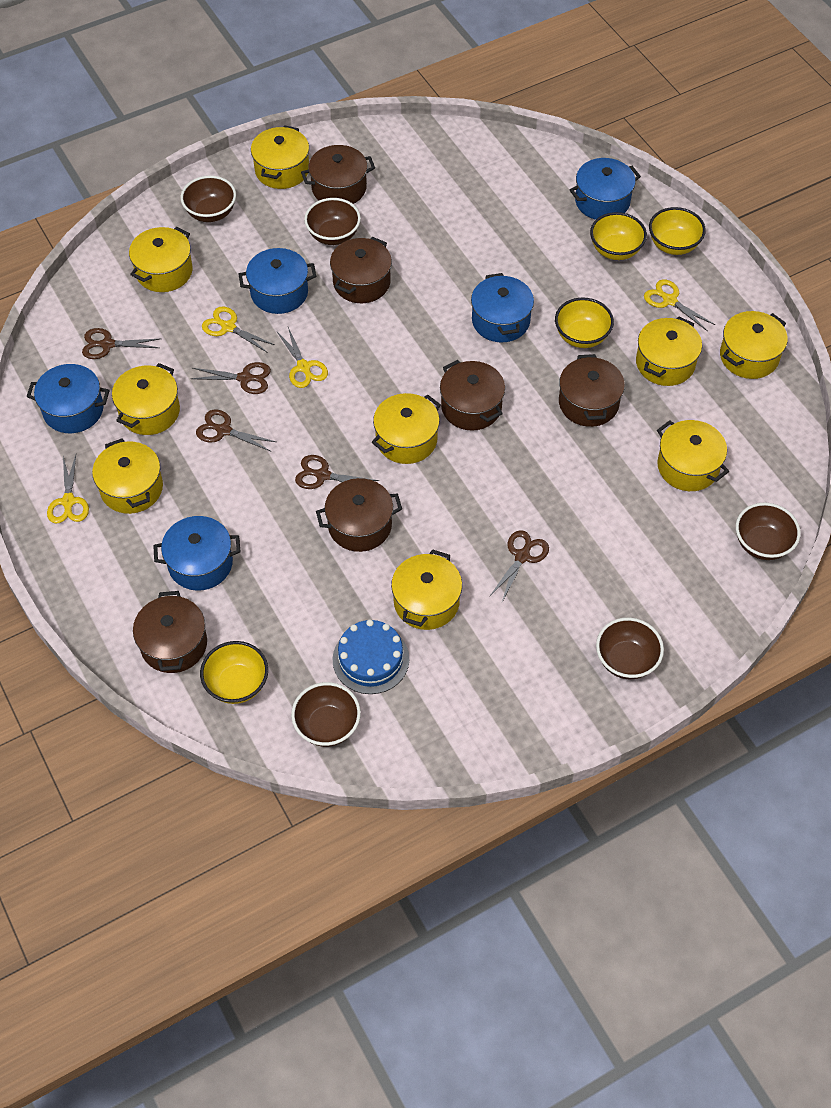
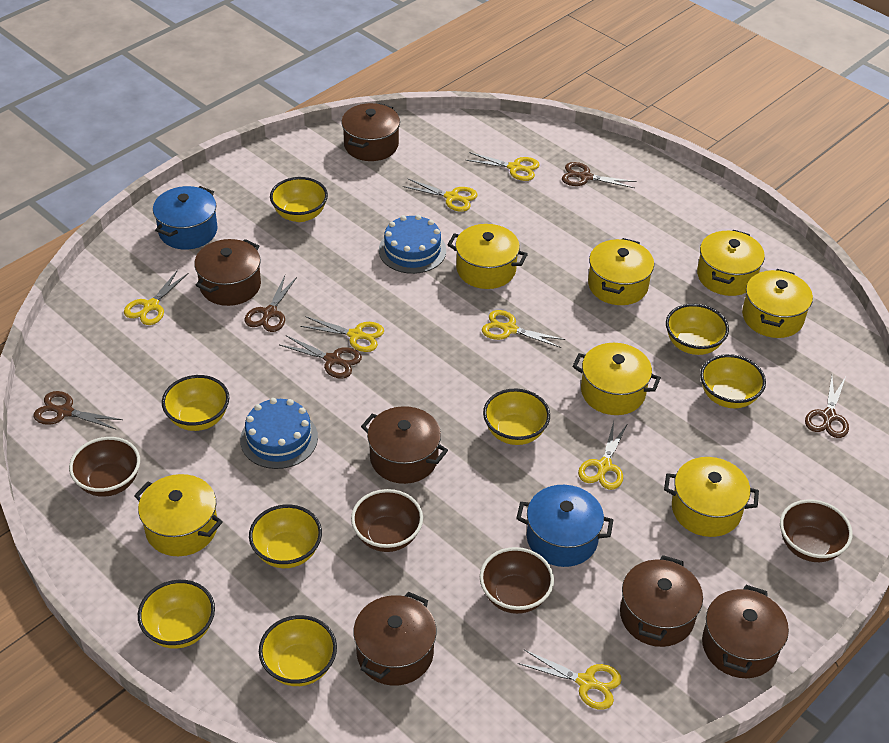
blue cake: 1 -> 2
blue pot: 5 -> 2
brown bowl: 5 -> 4
yellow bowl: 4 -> 8
yellow pot: 9 -> 7
yellow scissors: 4 -> 7

